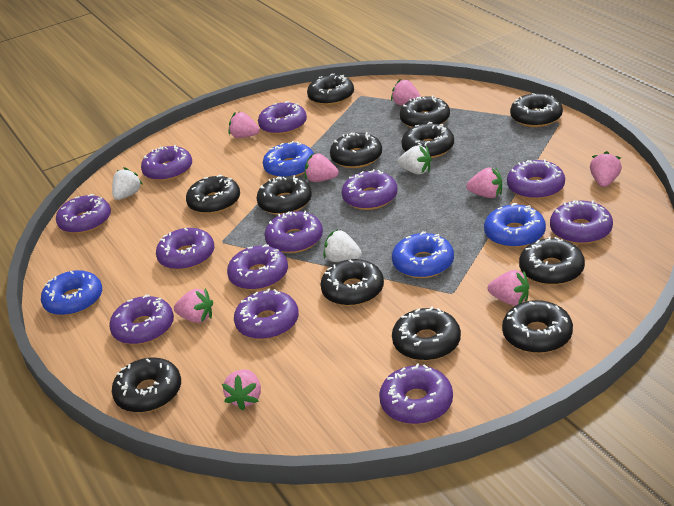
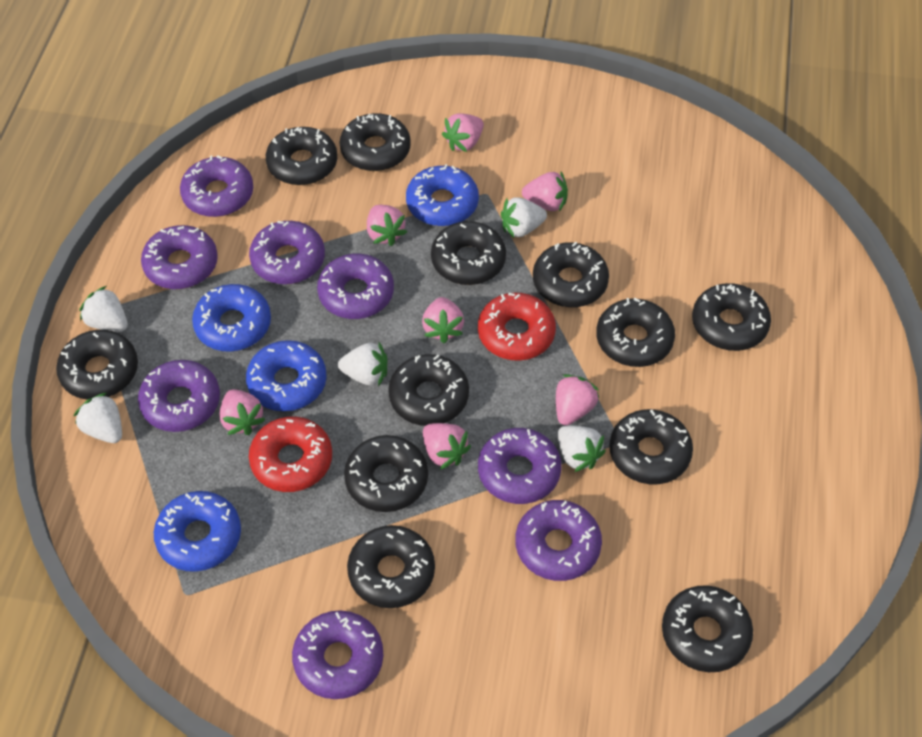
pink strawberry: 8 -> 7
purple donut: 12 -> 8
red donut: 0 -> 2
white strawberry: 3 -> 5

